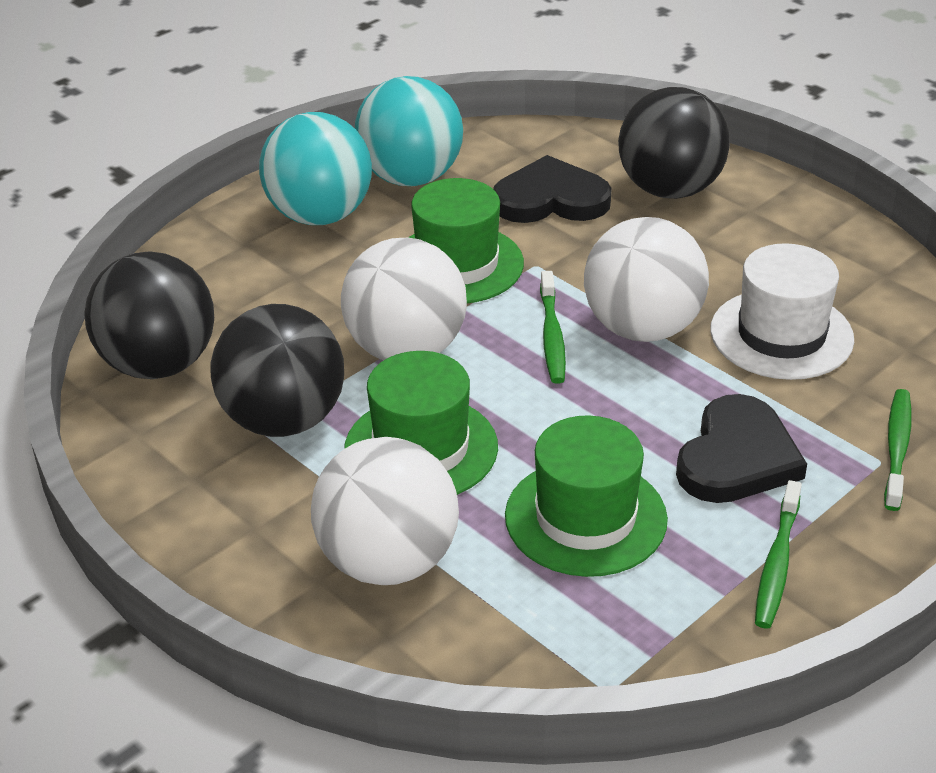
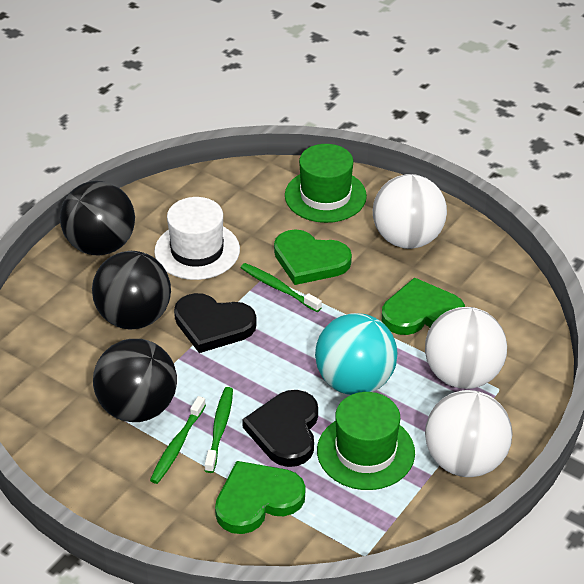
green hat: 3 -> 2
green heart: 0 -> 3
turquoise ball: 2 -> 1

